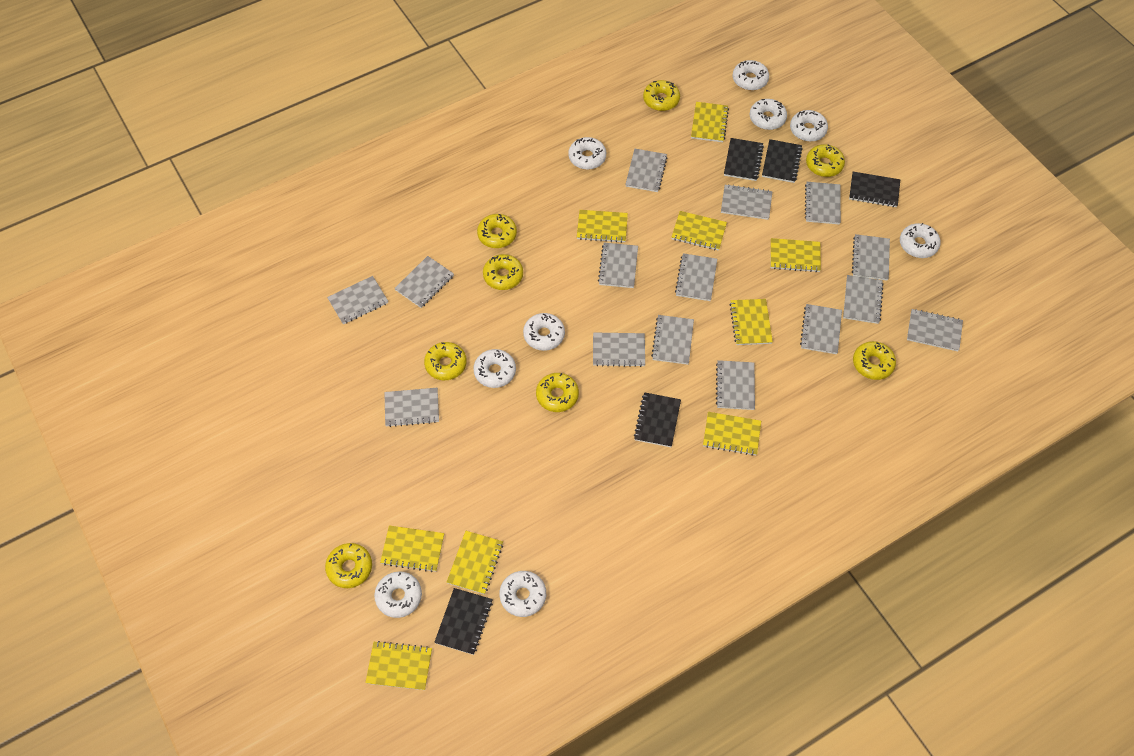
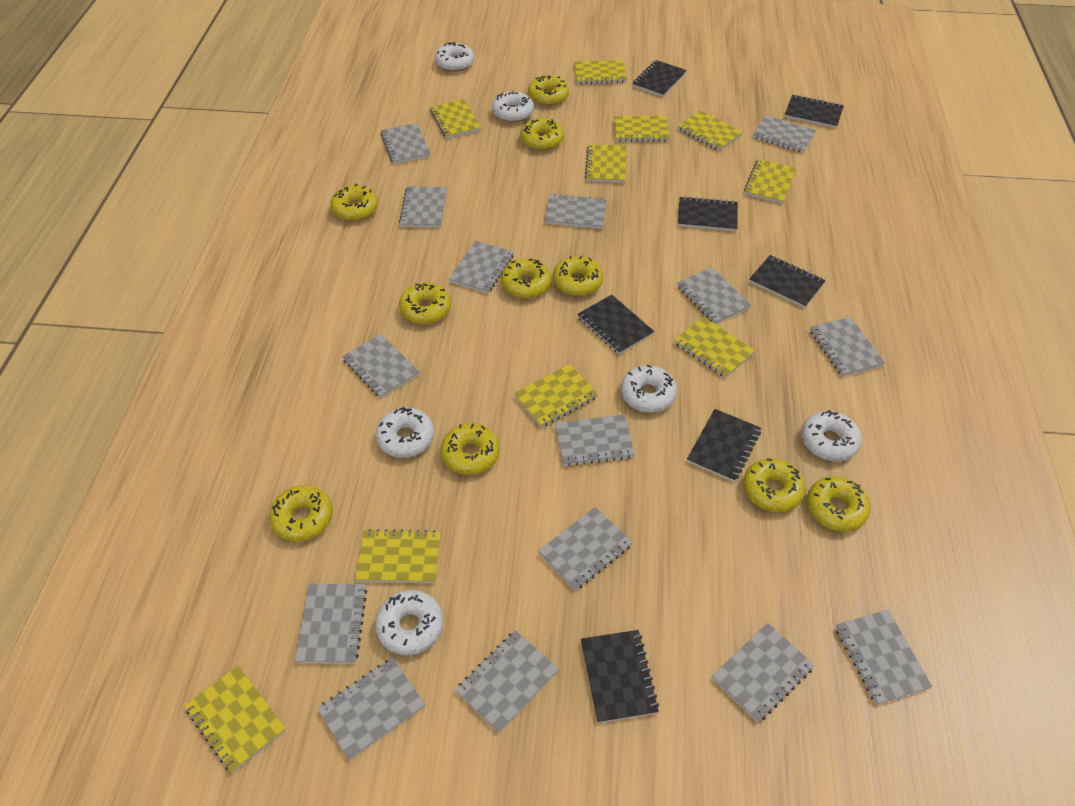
black notebook: 5 -> 7
white donut: 9 -> 6
yellow donut: 8 -> 10
yellow notebook: 9 -> 10

